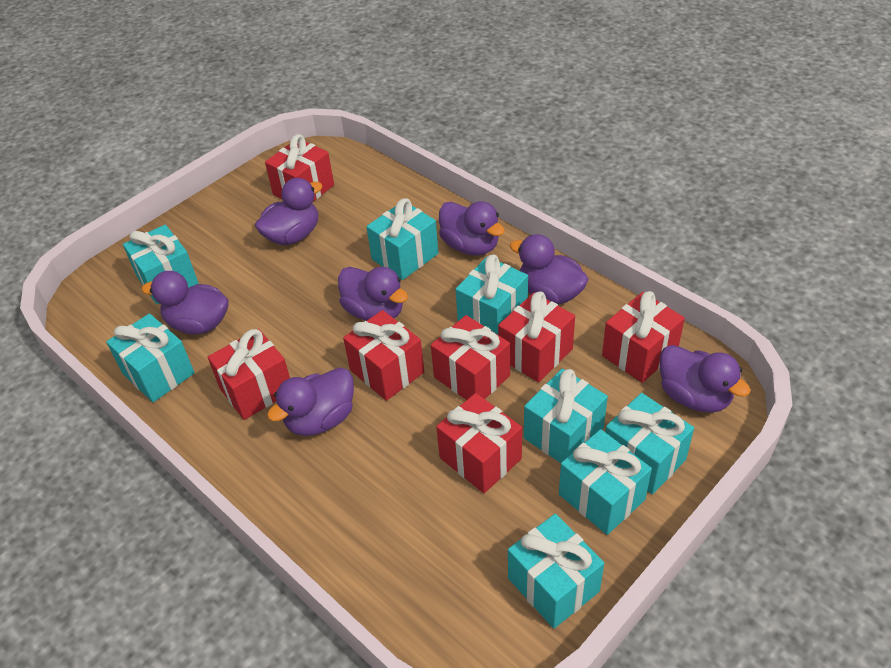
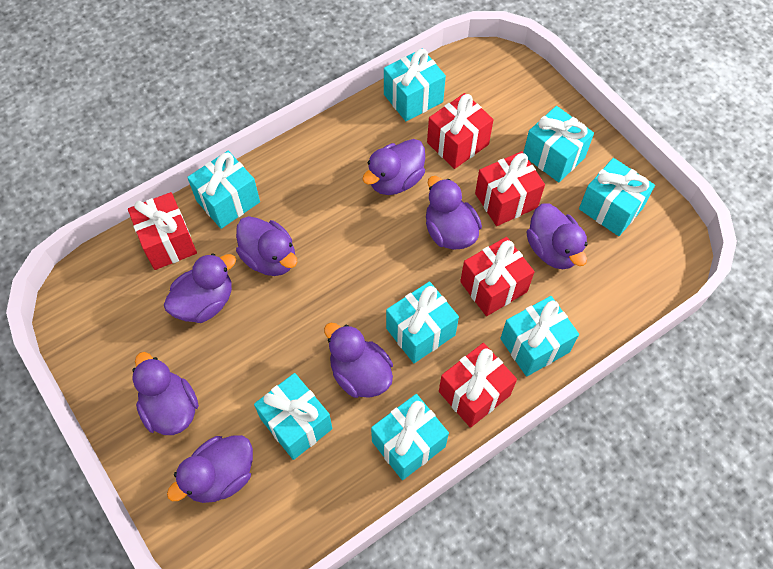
purple duck: 7 -> 8
red gift: 7 -> 5

